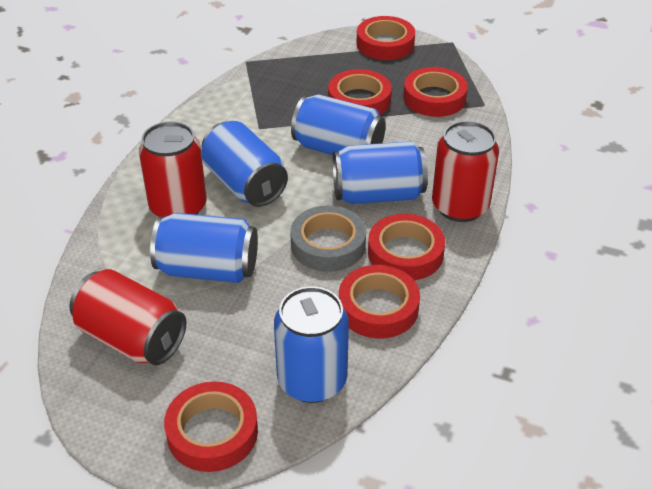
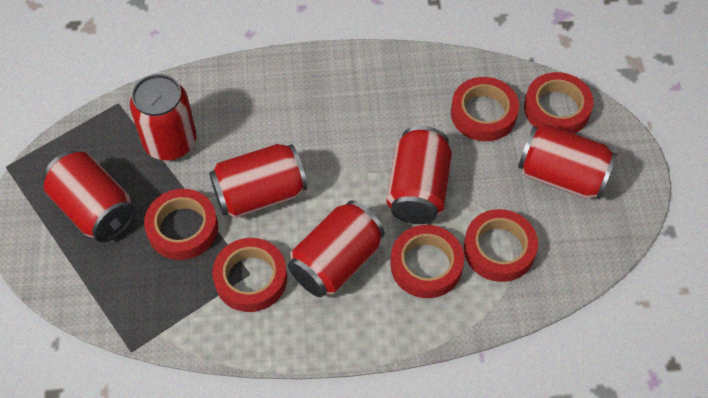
blue can: 5 -> 0
grey tape: 1 -> 0
red can: 3 -> 6

